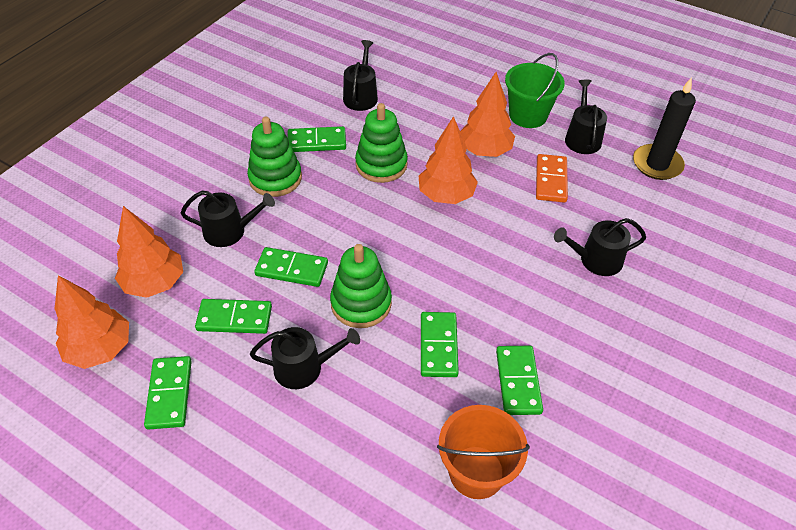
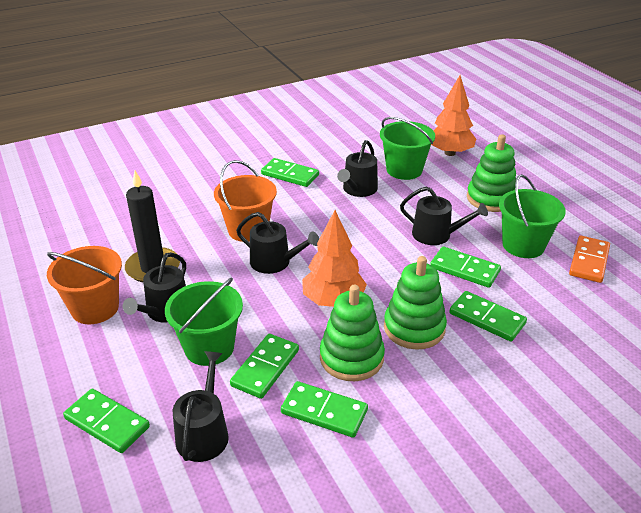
green bucket: 1 -> 3
orange bucket: 1 -> 2
orange tree: 4 -> 2

